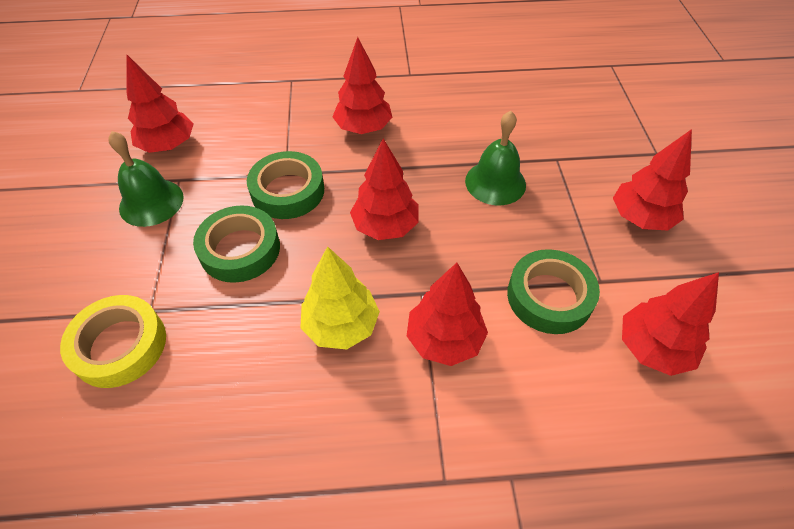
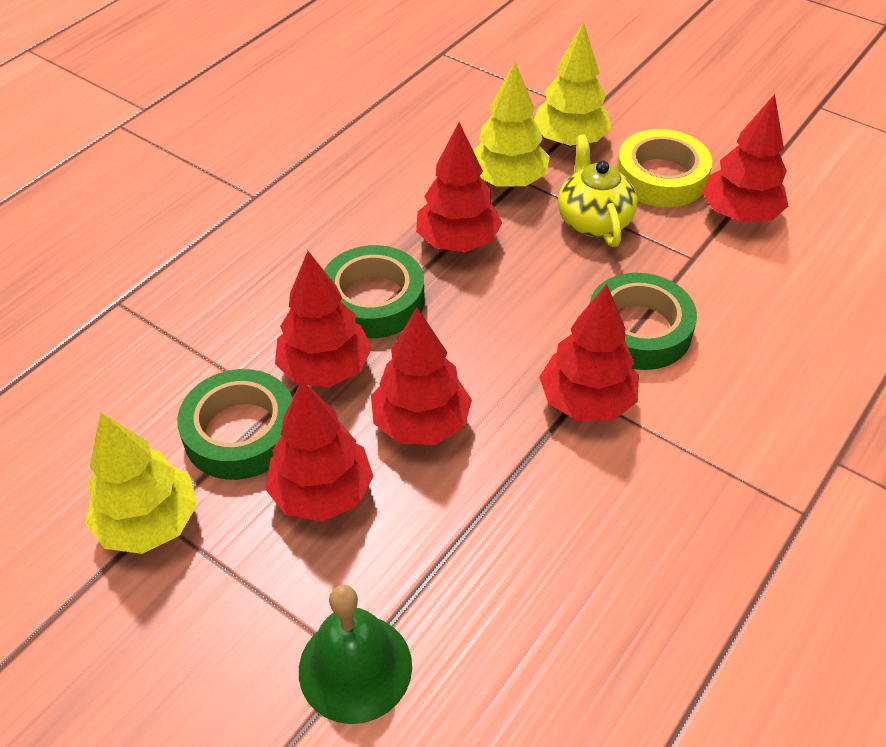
green bell: 2 -> 1
yellow teapot: 0 -> 1
yellow tree: 1 -> 3

